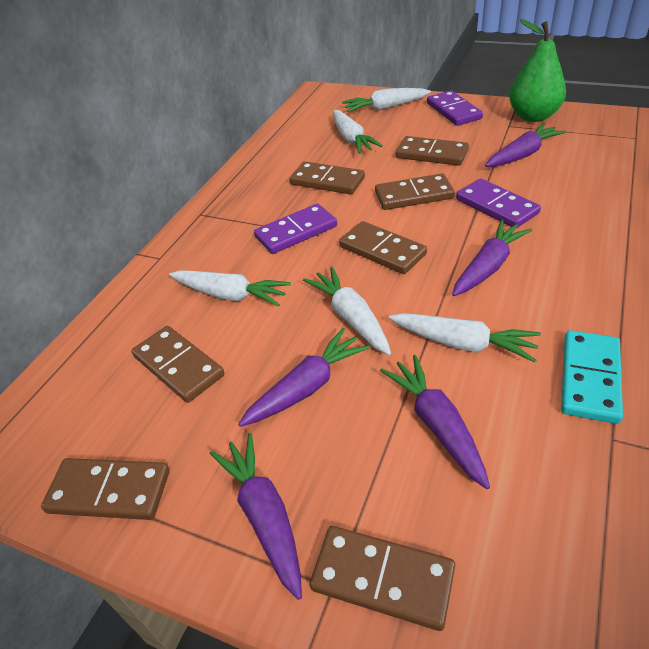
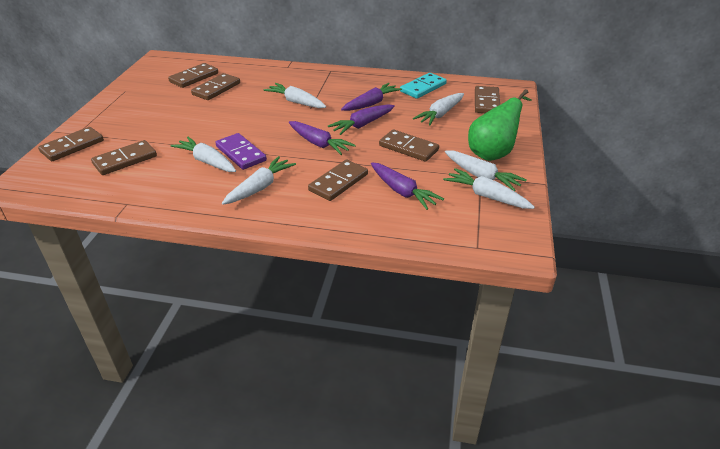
purple carrot: 5 -> 4
purple domino: 3 -> 1
white carrot: 5 -> 6

